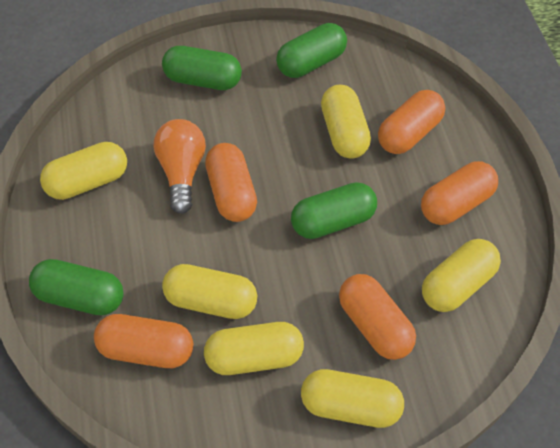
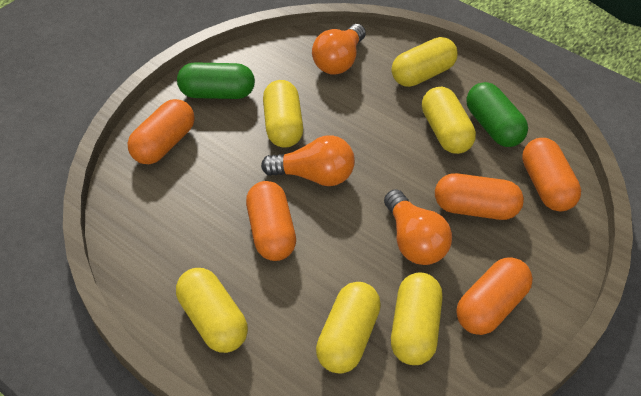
green capsule: 4 -> 2
orange light bulb: 1 -> 3

